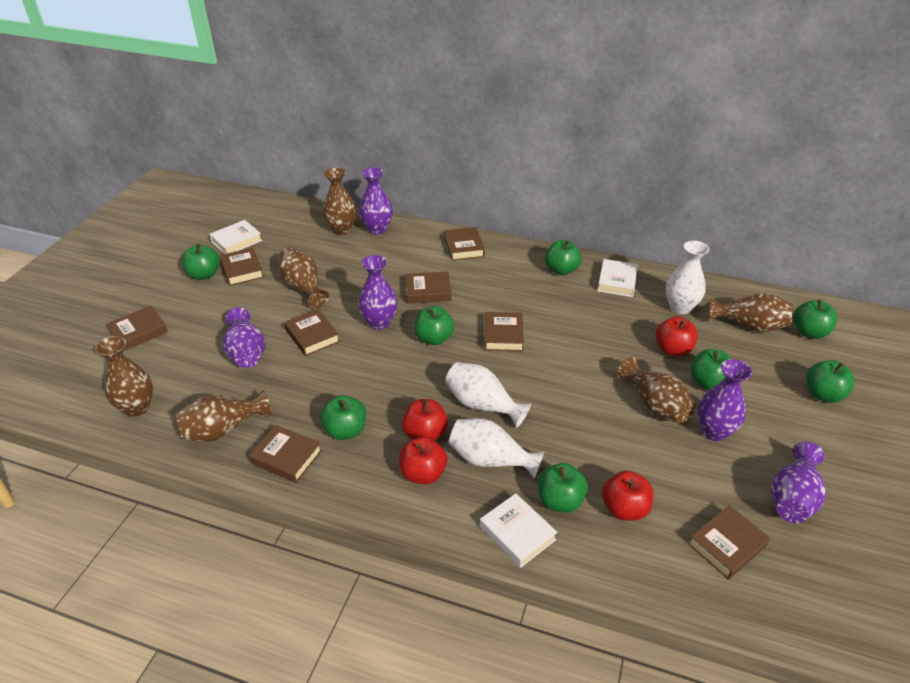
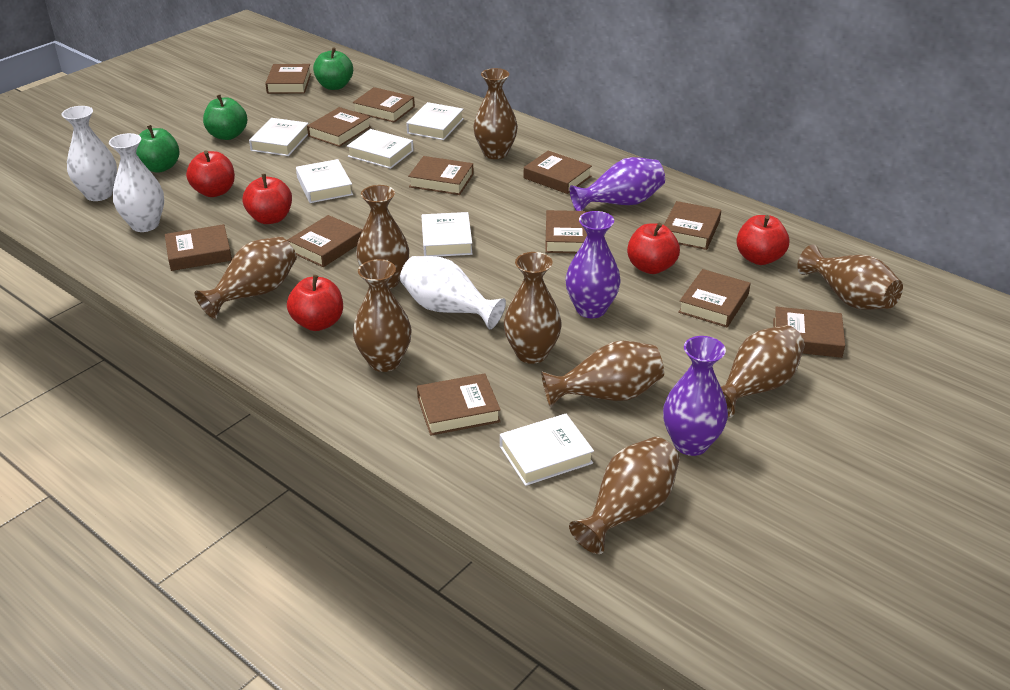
brown book: 8 -> 12
brown vase: 6 -> 9
green apple: 8 -> 3
purple vase: 5 -> 3
red apple: 4 -> 5
white book: 3 -> 6

